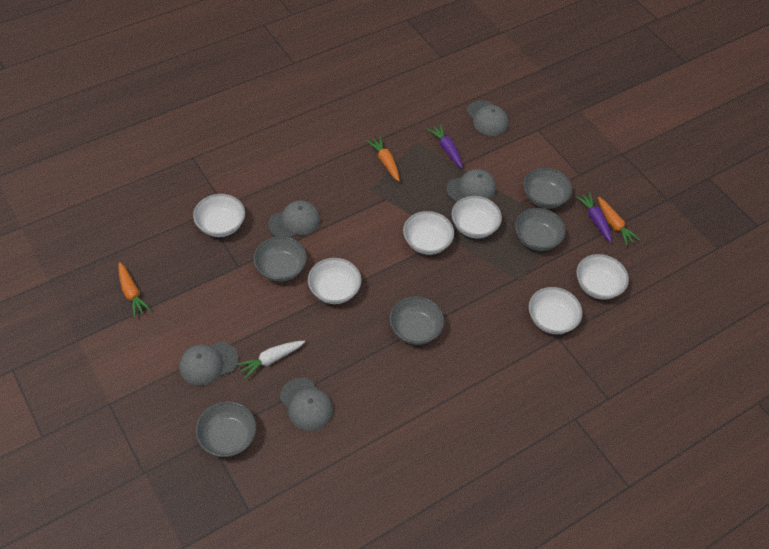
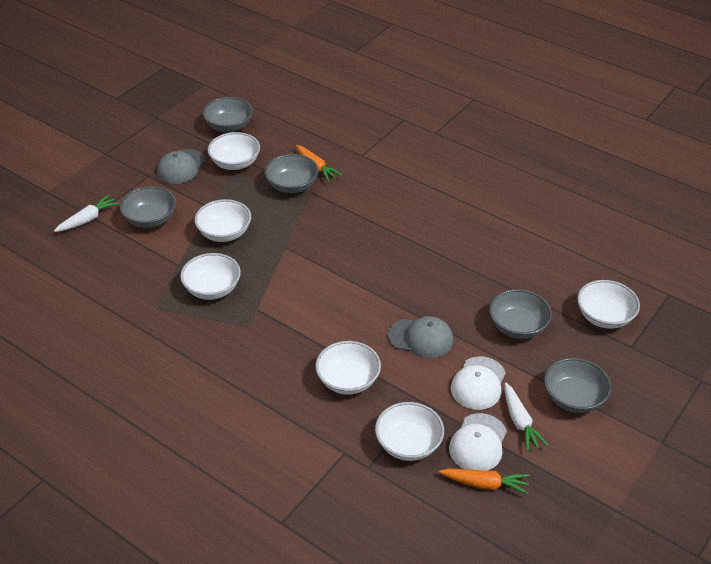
grey cap: 5 -> 2
orange carrot: 3 -> 2
purple carrot: 2 -> 0
white cap: 0 -> 2
white carrot: 1 -> 2

